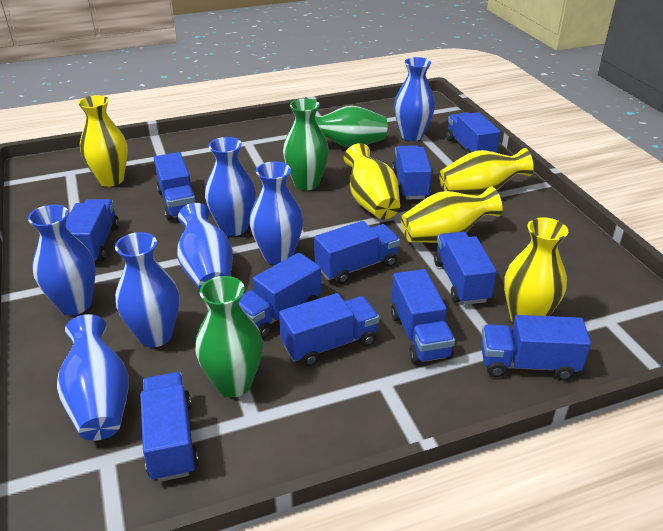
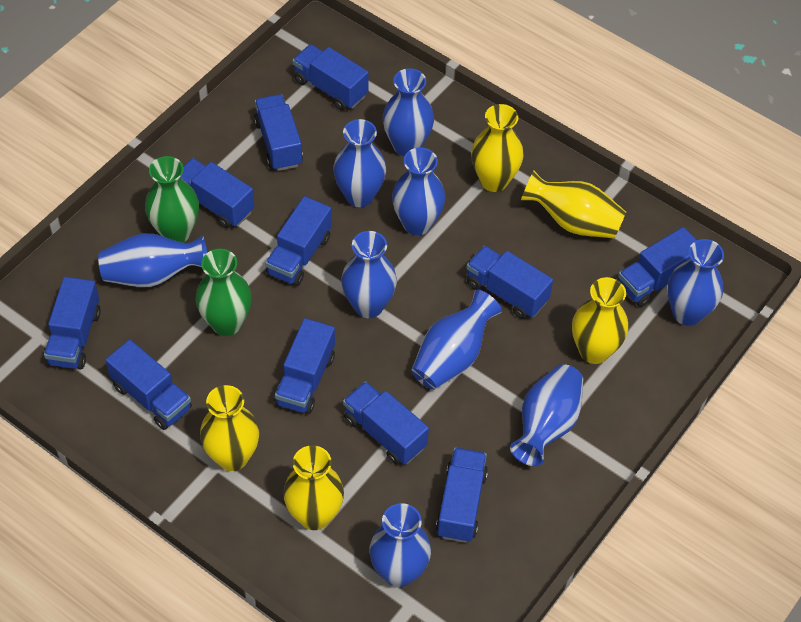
blue vase: 7 -> 9
green vase: 3 -> 2

